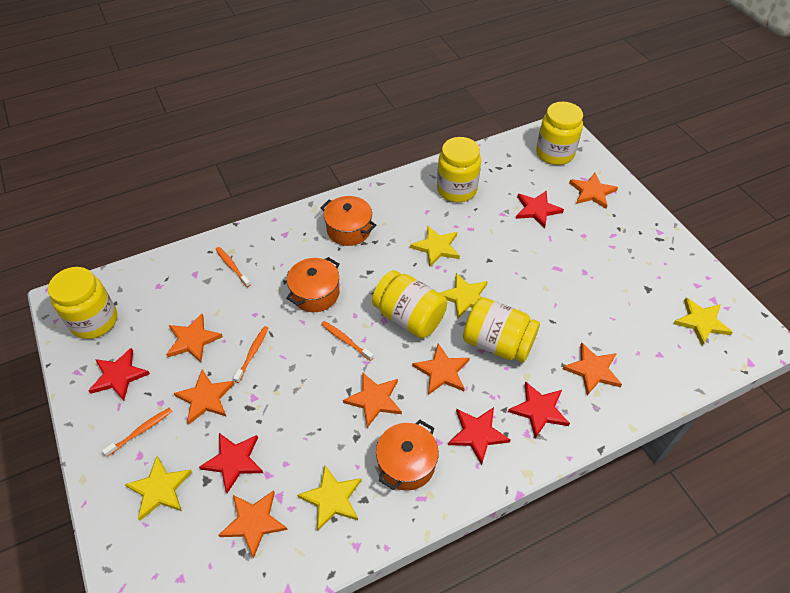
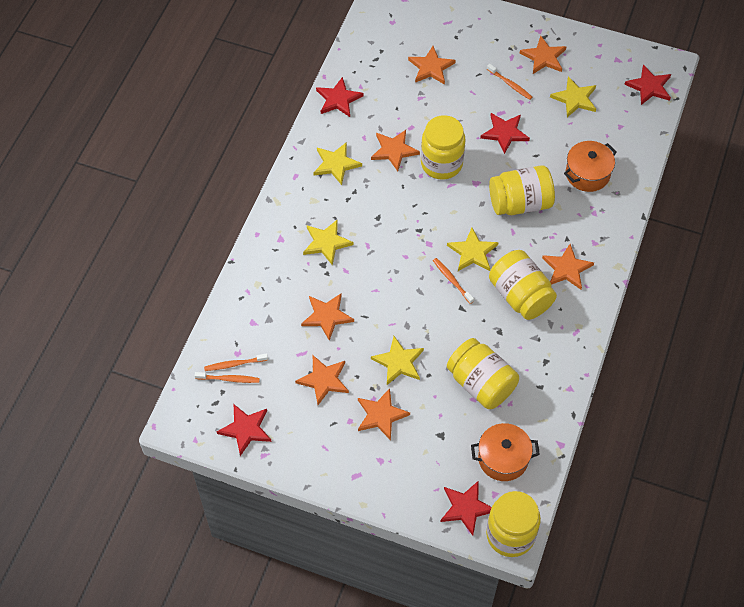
orange pot: 3 -> 2

